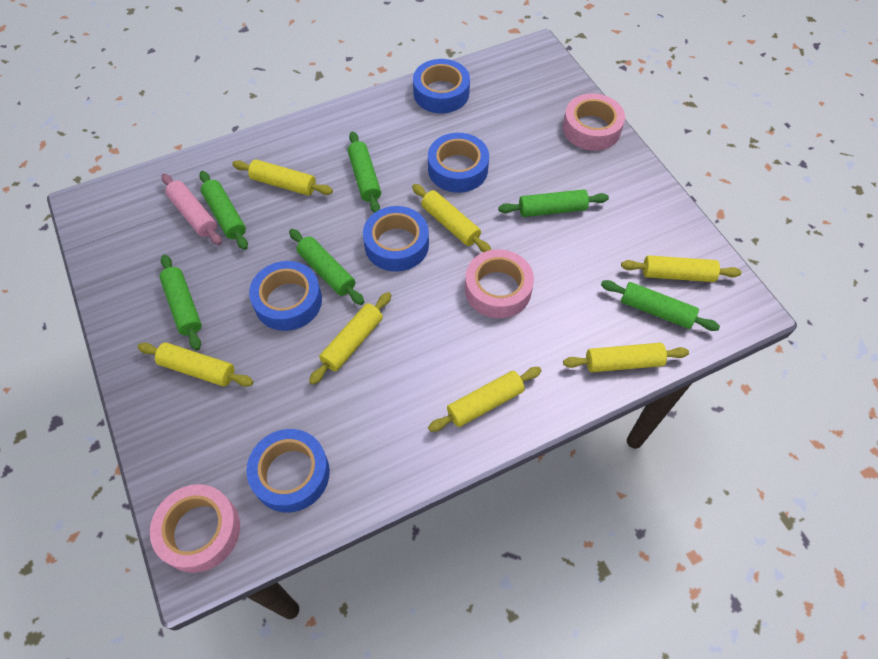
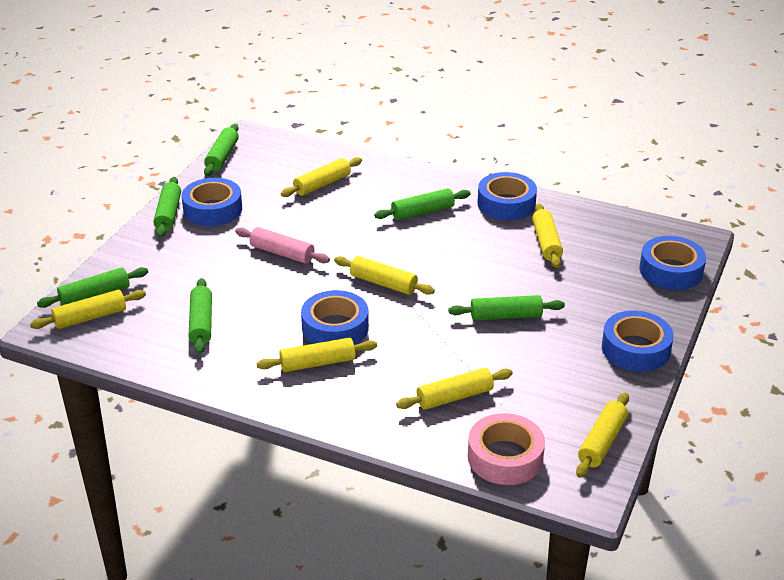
pink tape: 3 -> 1

